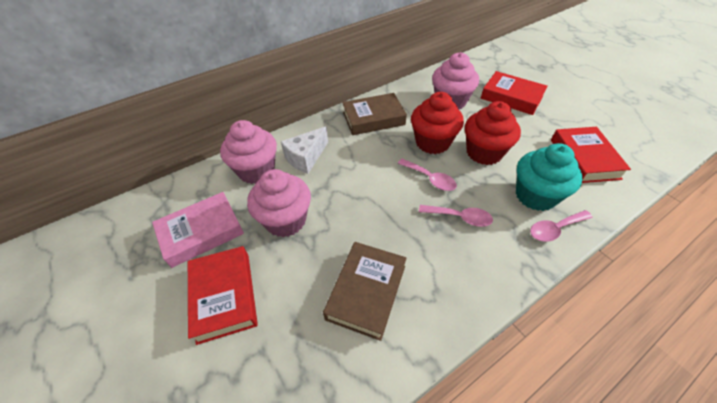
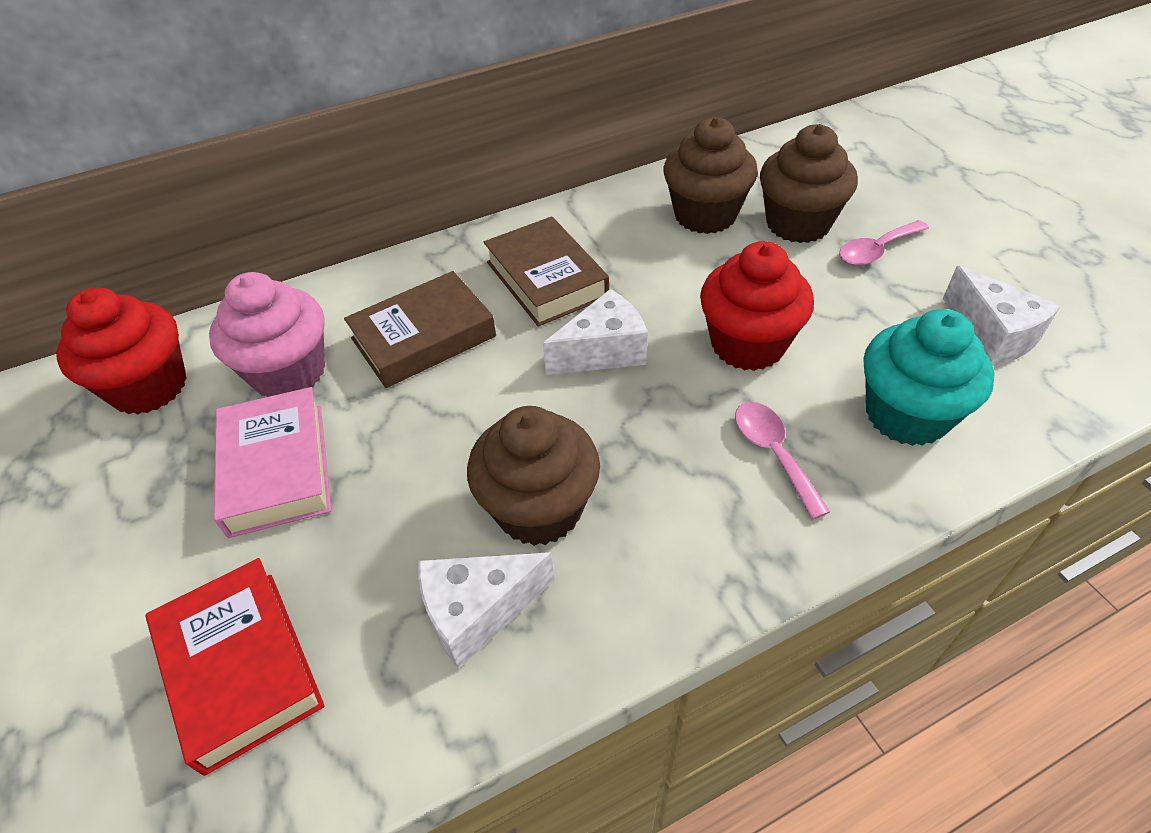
brown cupcake: 0 -> 3
pink cupcake: 3 -> 1
pink spoon: 3 -> 2
red book: 3 -> 1
white cheese: 1 -> 3

